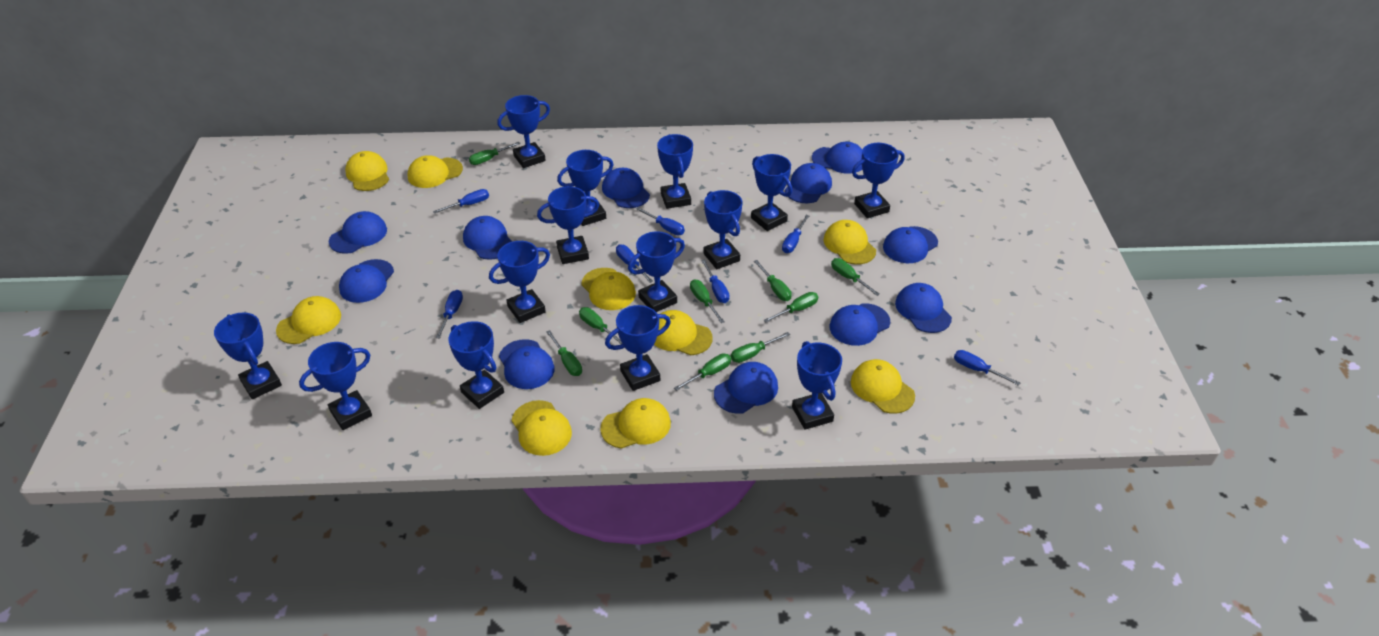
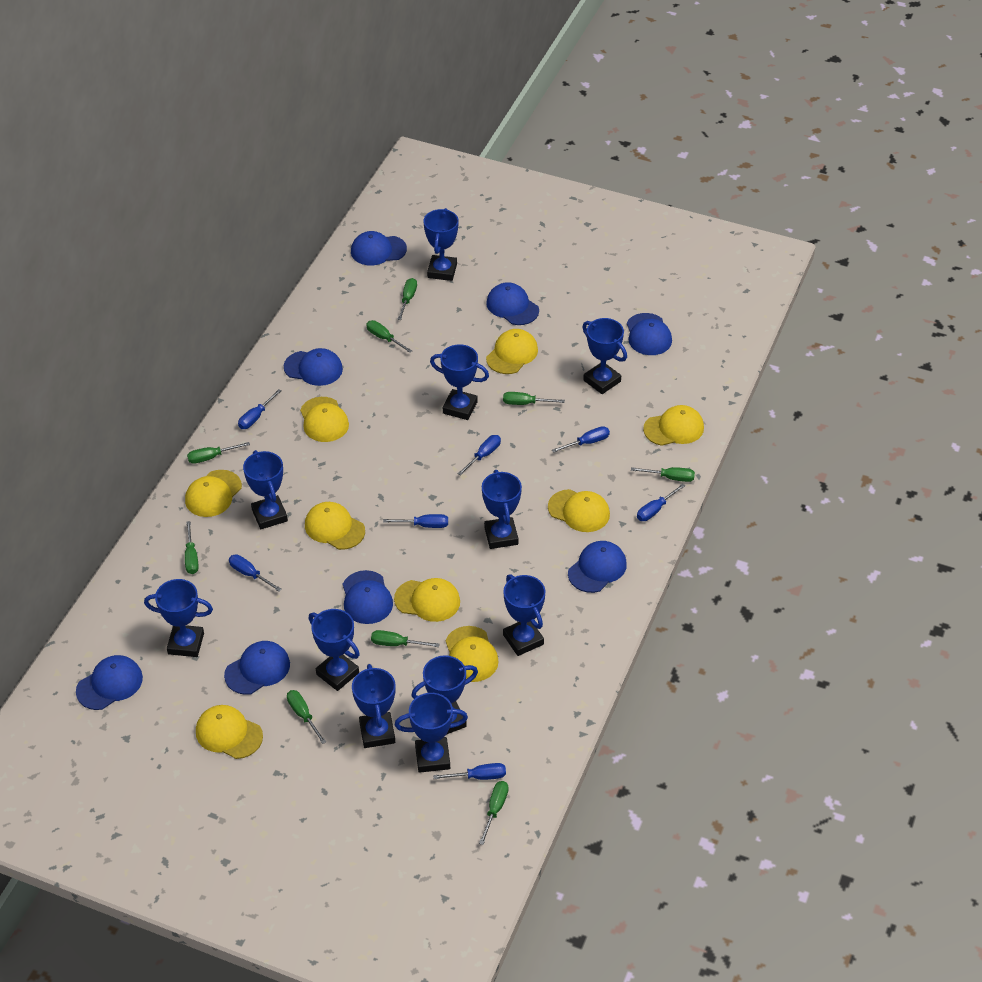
blue cap: 11 -> 8
blue trophy: 14 -> 11

